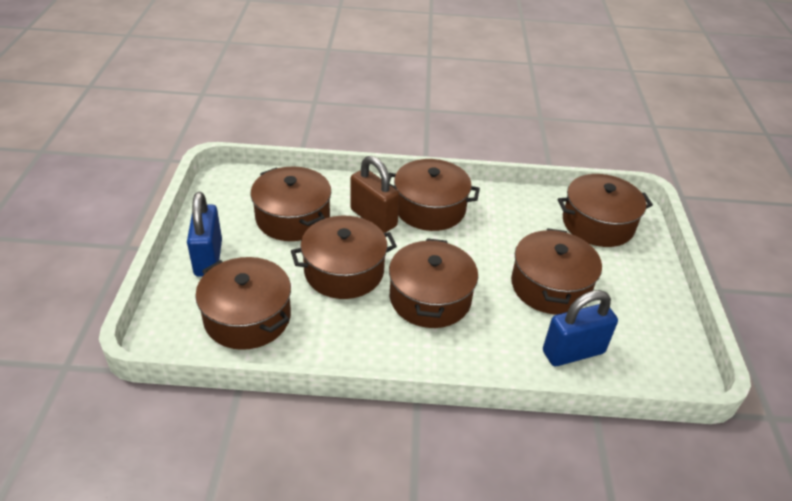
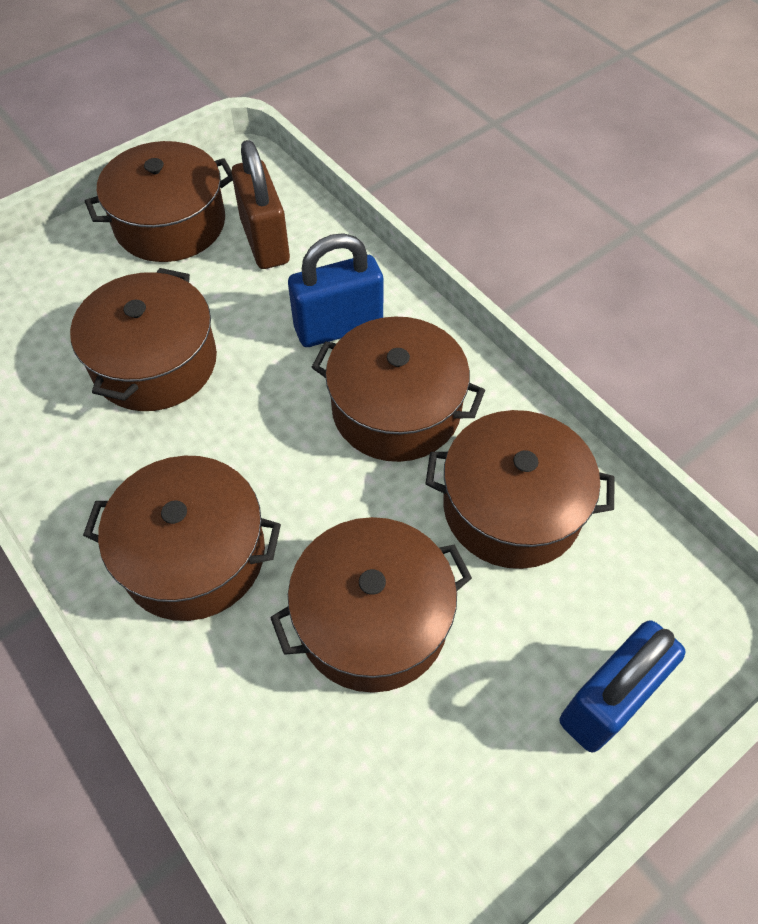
brown pot: 7 -> 6

